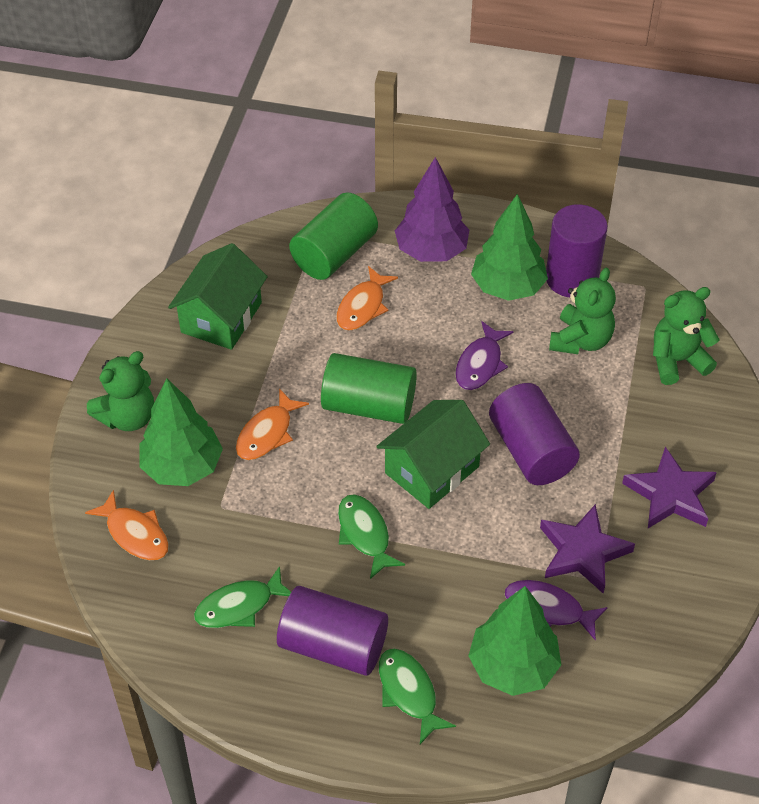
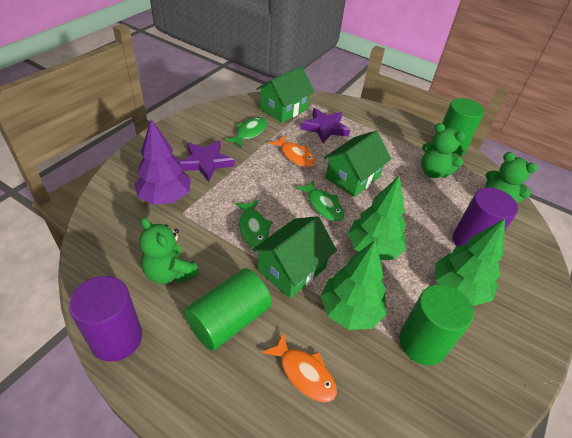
green cylinder: 2 -> 3
green house: 2 -> 3
orange fish: 3 -> 2
purple cylinder: 3 -> 2
purple fish: 2 -> 0

